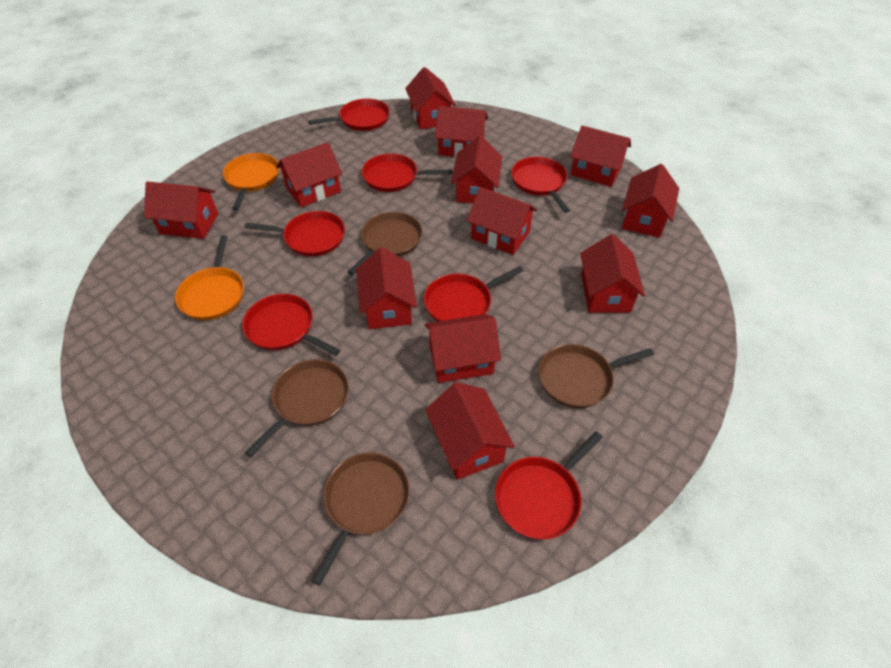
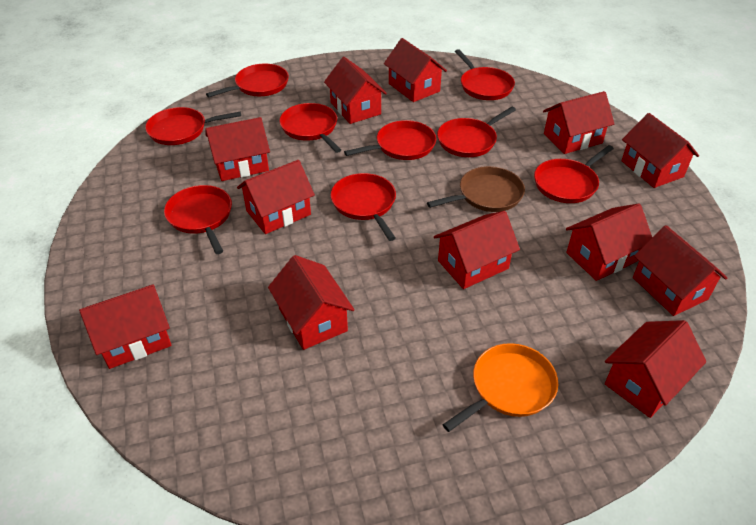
brown pan: 4 -> 1
orange pan: 2 -> 1
red pan: 7 -> 9

